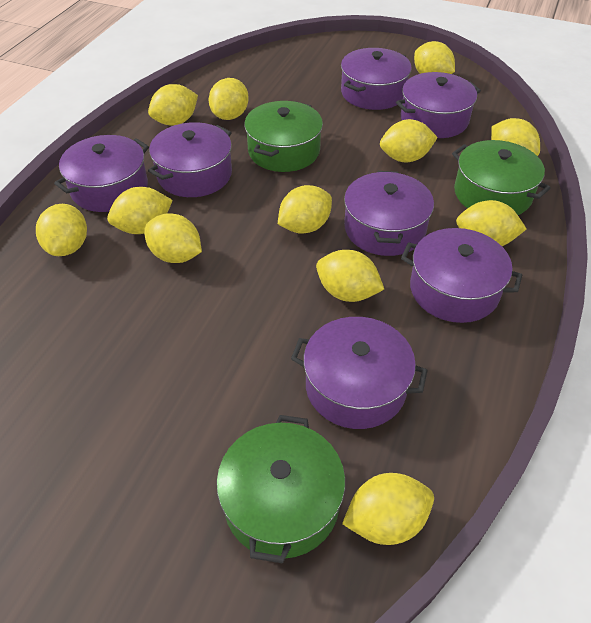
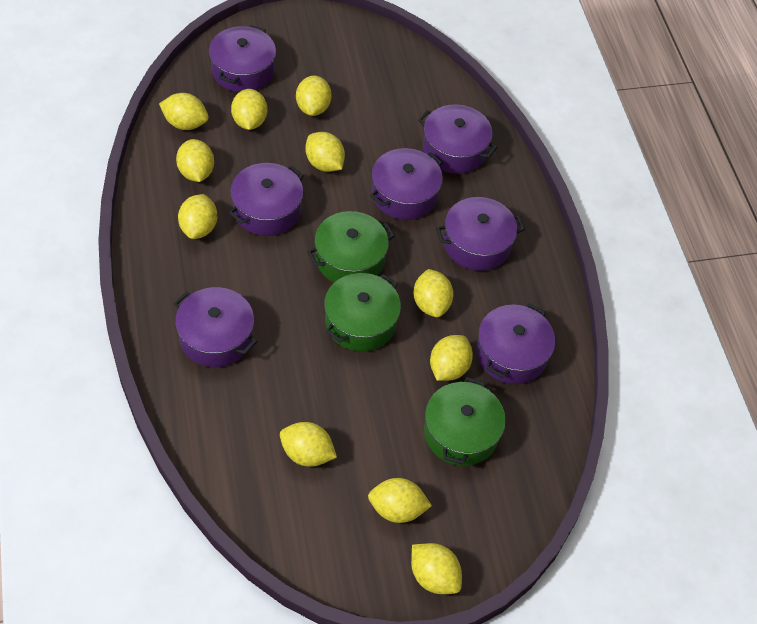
yellow lemon: 12 -> 11

